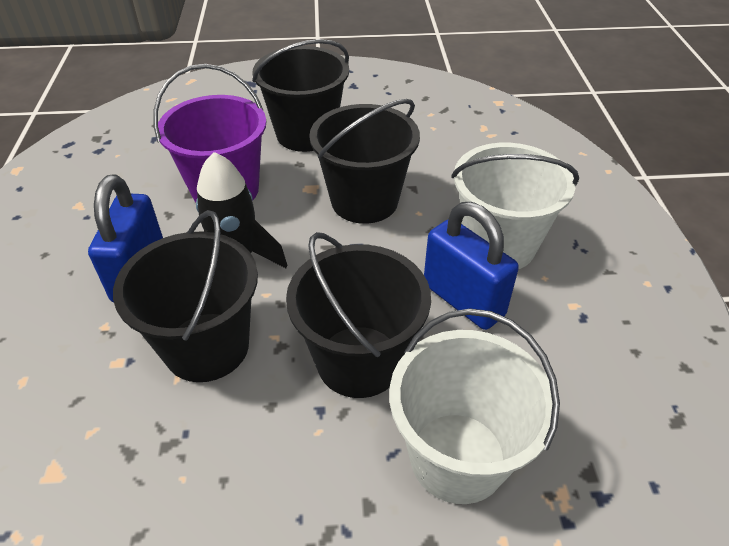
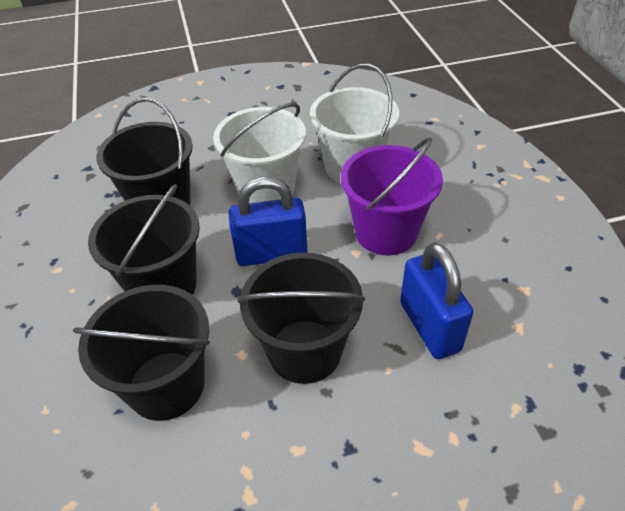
black rocket: 1 -> 0

